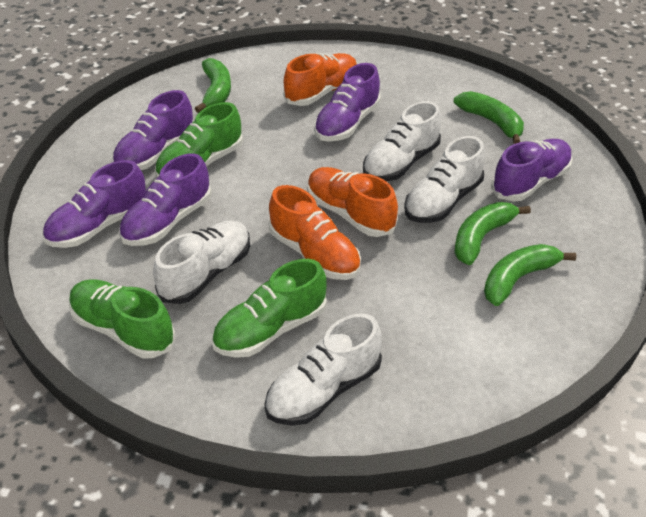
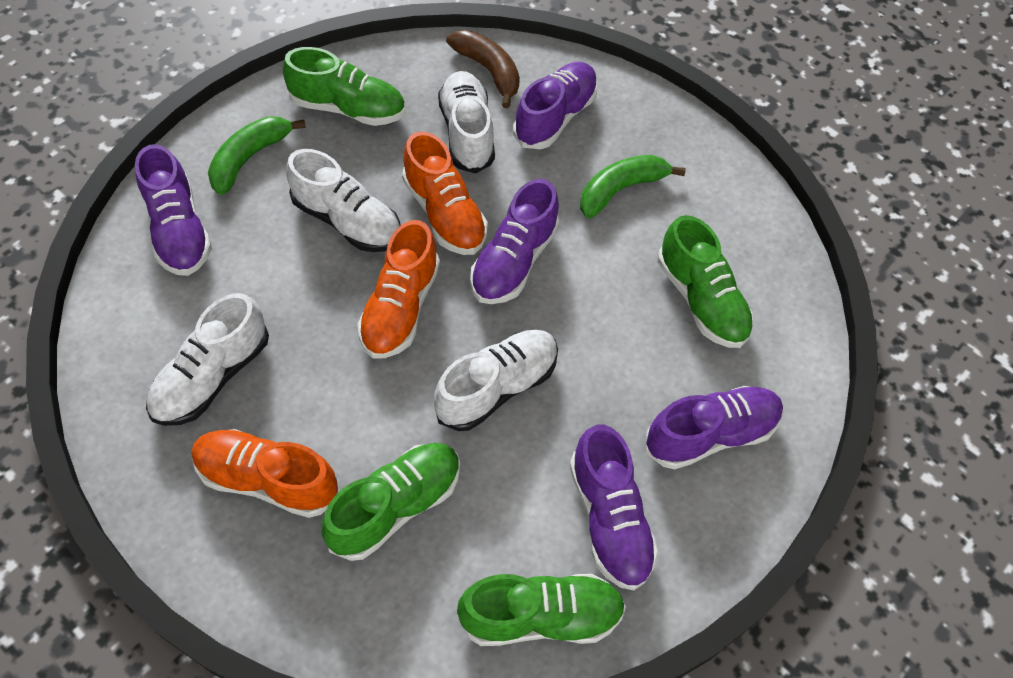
brown banana: 0 -> 1
green banana: 4 -> 2
green shoe: 3 -> 4

